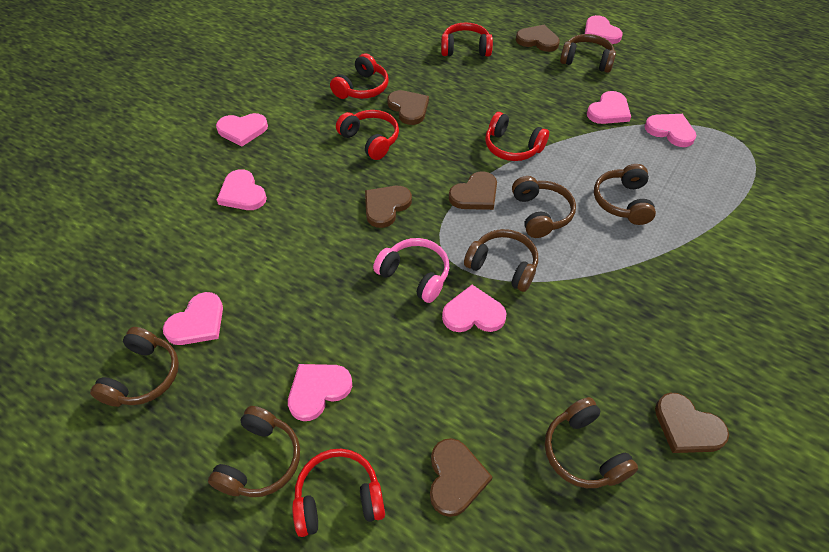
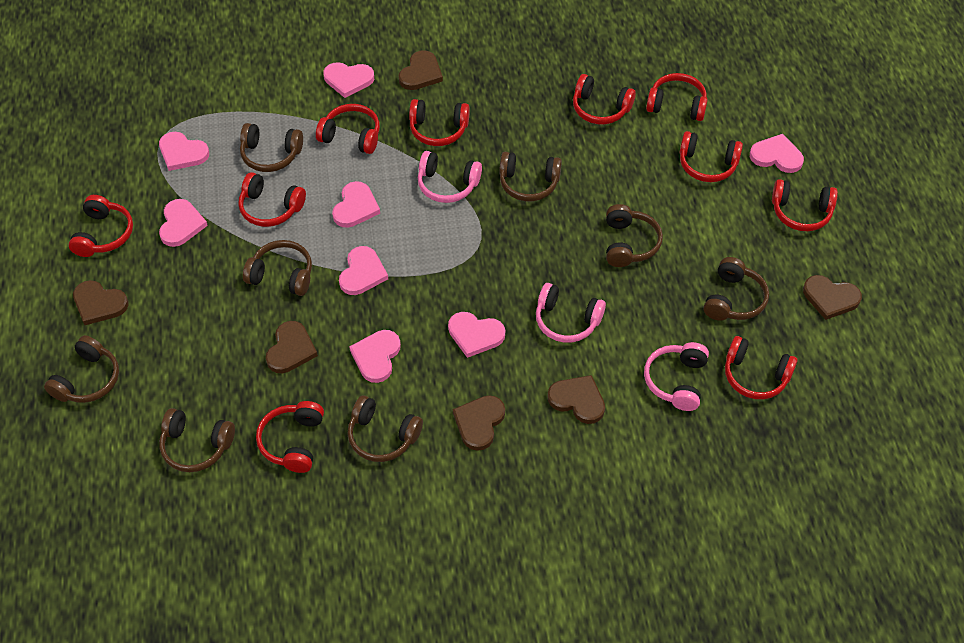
brown headphones: 7 -> 8
pink headphones: 1 -> 3
red headphones: 5 -> 10

